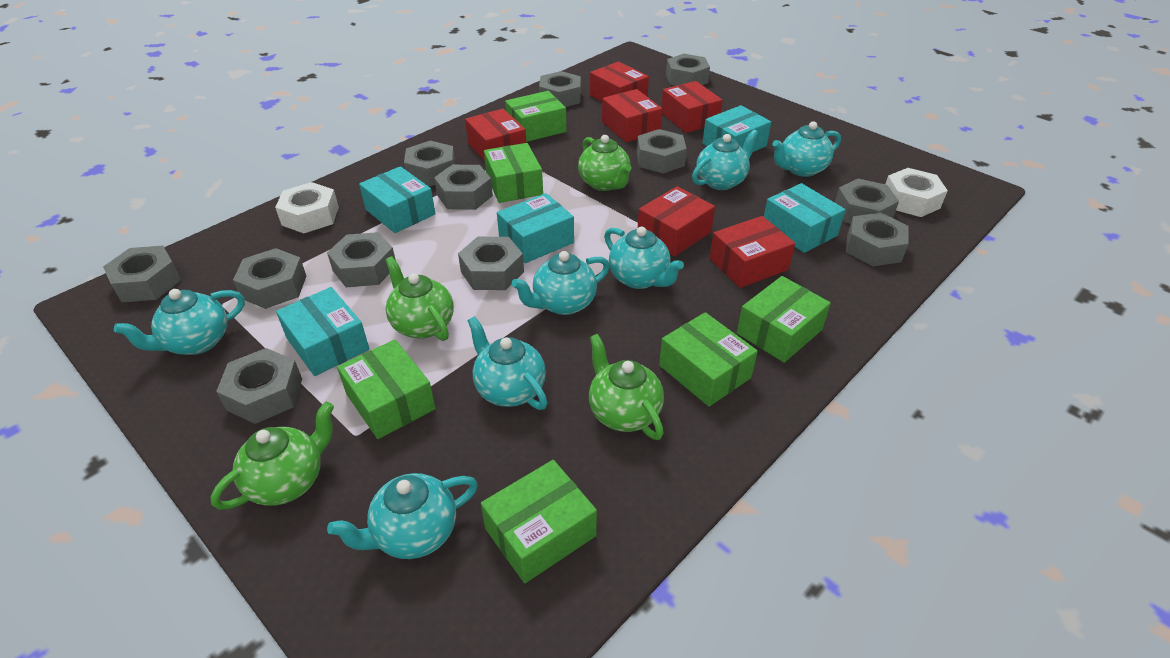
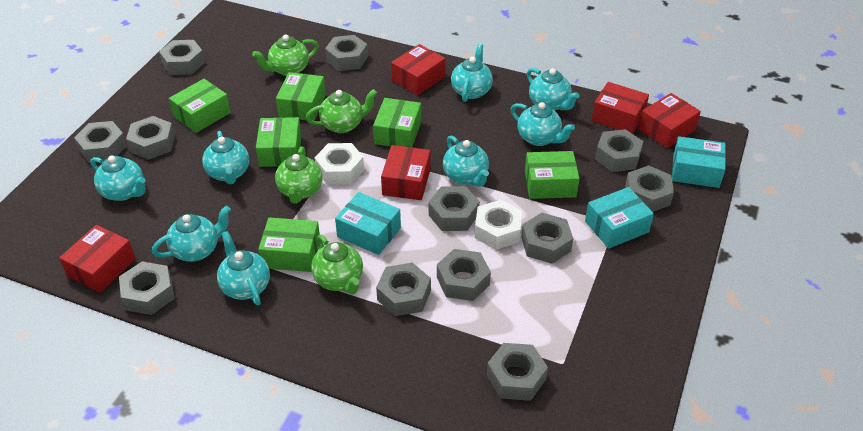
red box: 6 -> 5
turquoise box: 5 -> 3
turquoise teapot: 7 -> 8

